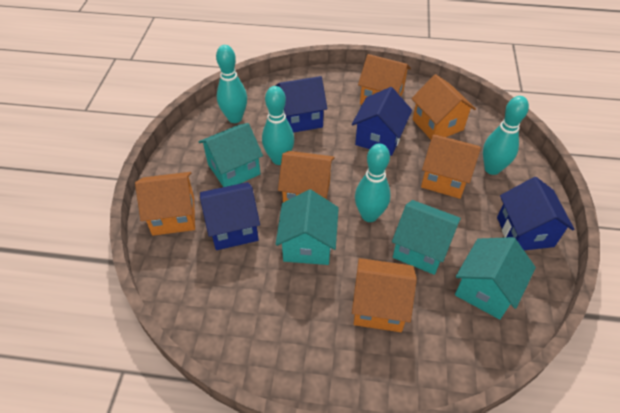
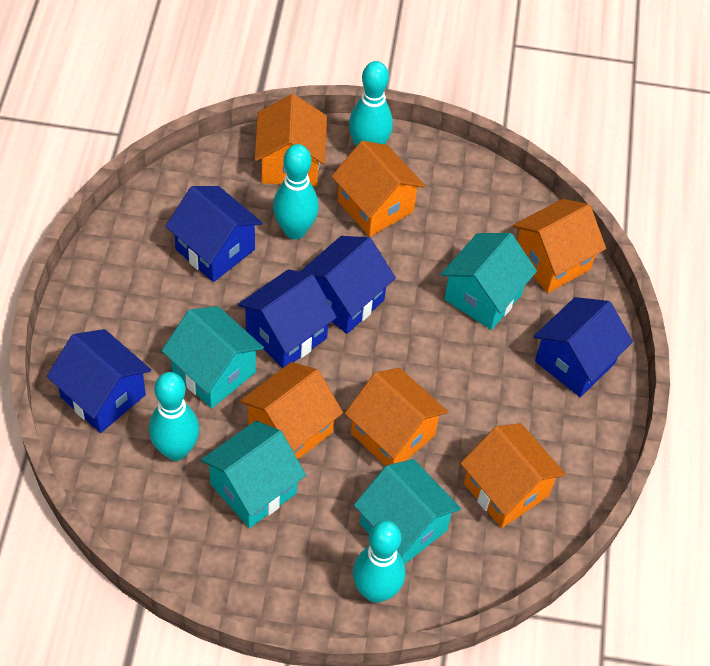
blue house: 4 -> 5

